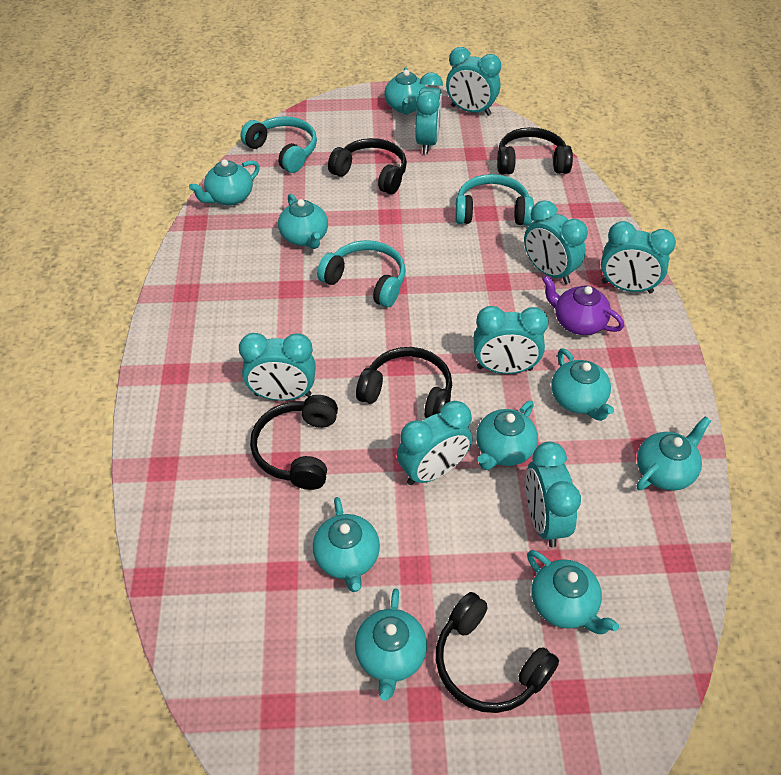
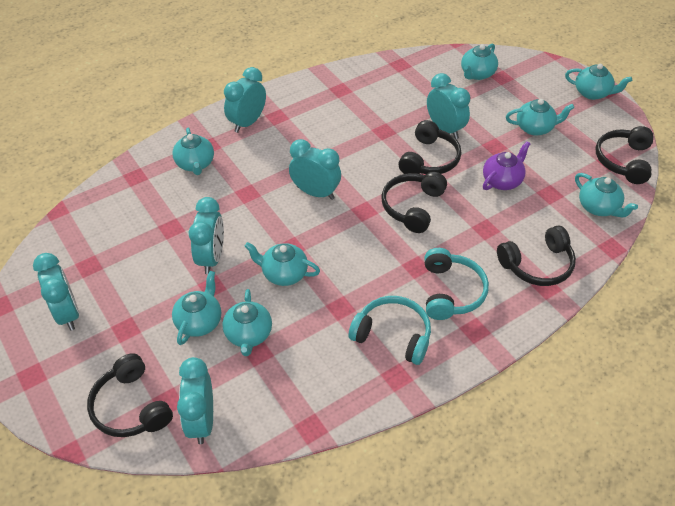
turquoise clock: 8 -> 6
turquoise headphones: 3 -> 2
turquoise teapot: 9 -> 8

